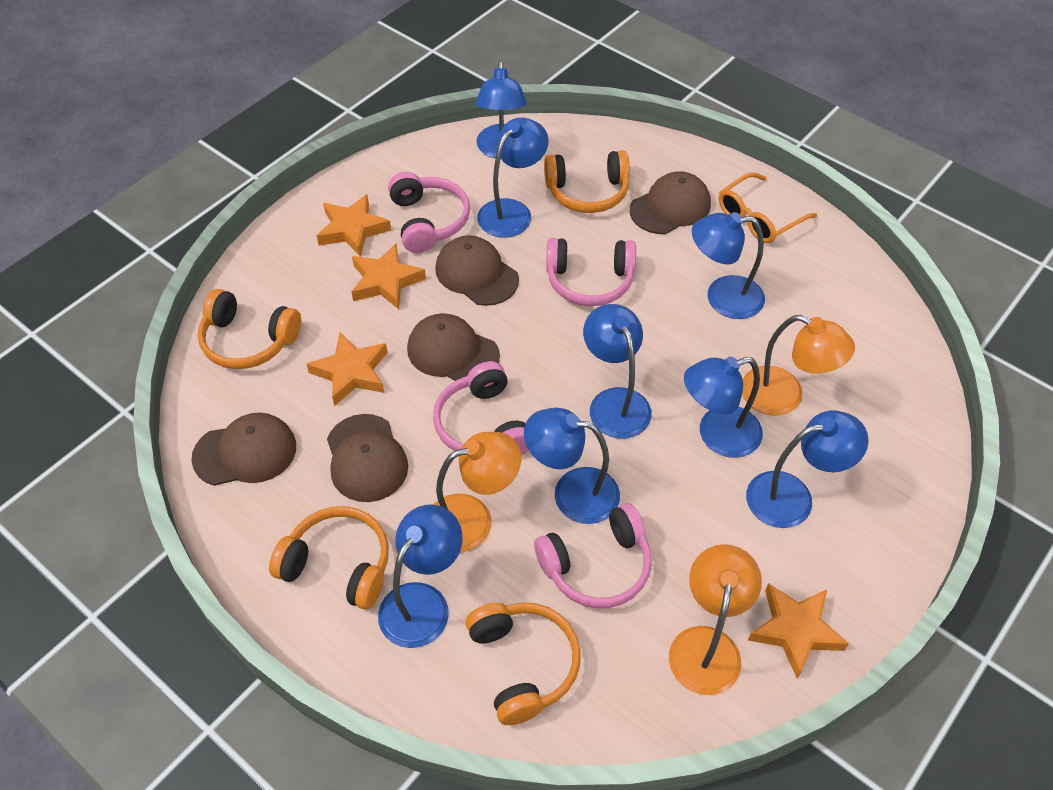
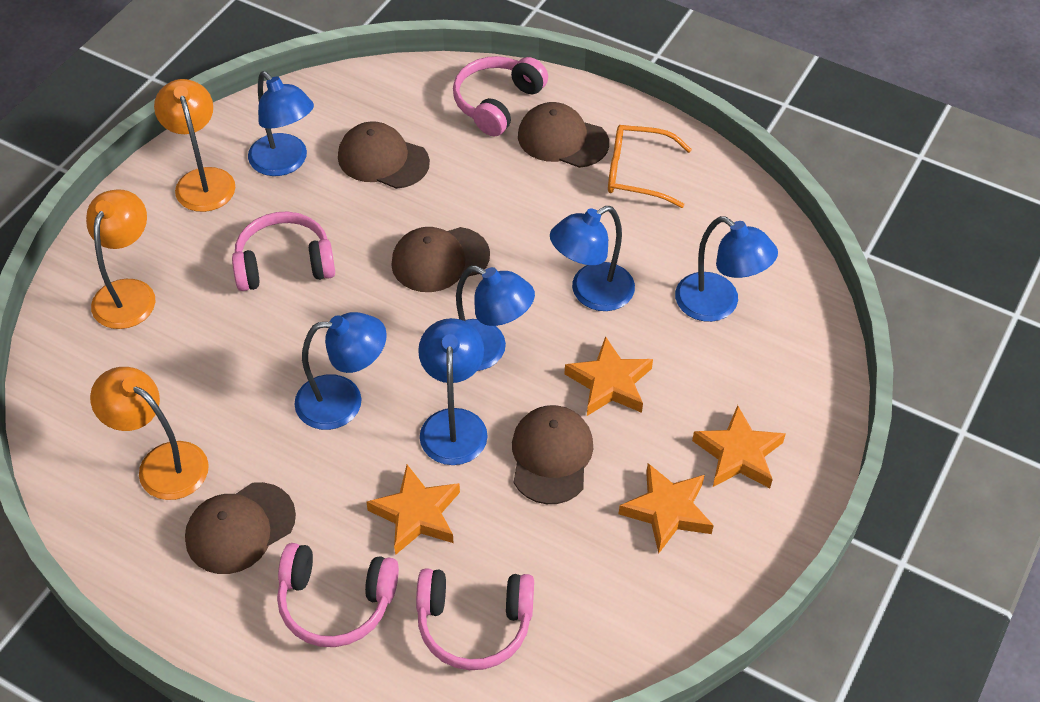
blue lamp: 8 -> 6
orange headphones: 4 -> 0

